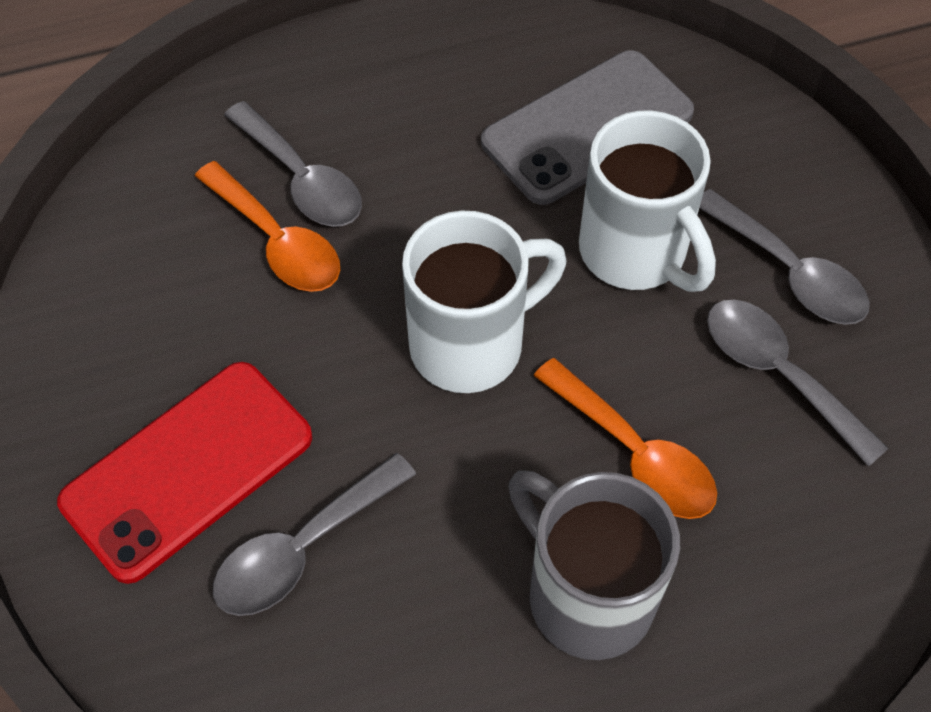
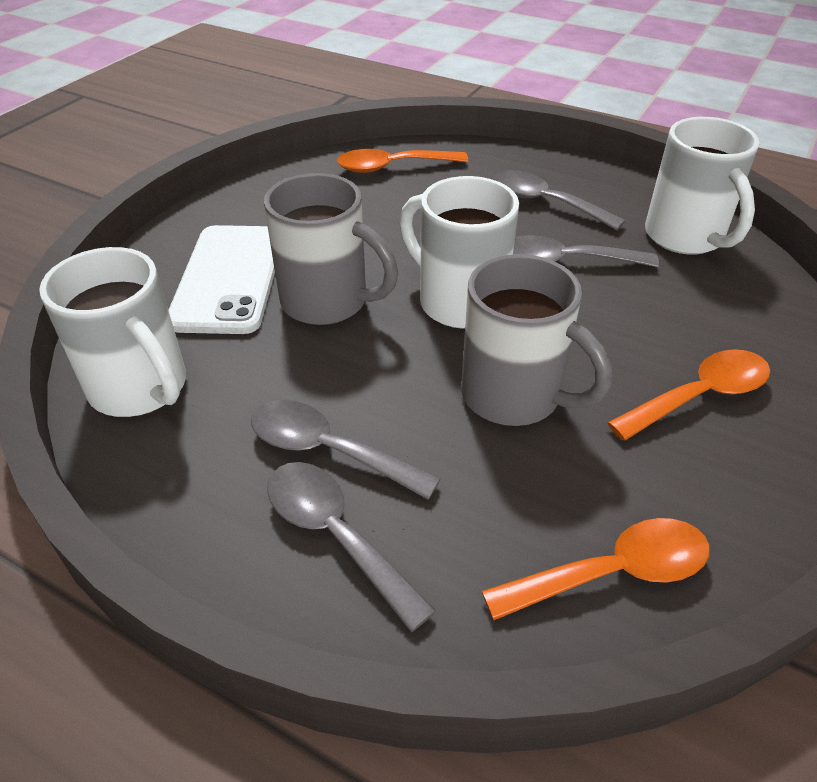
grey mug: 1 -> 2
grey phone: 1 -> 0
orange spoon: 2 -> 3
red phone: 1 -> 0
white mug: 2 -> 3
white phone: 0 -> 1

